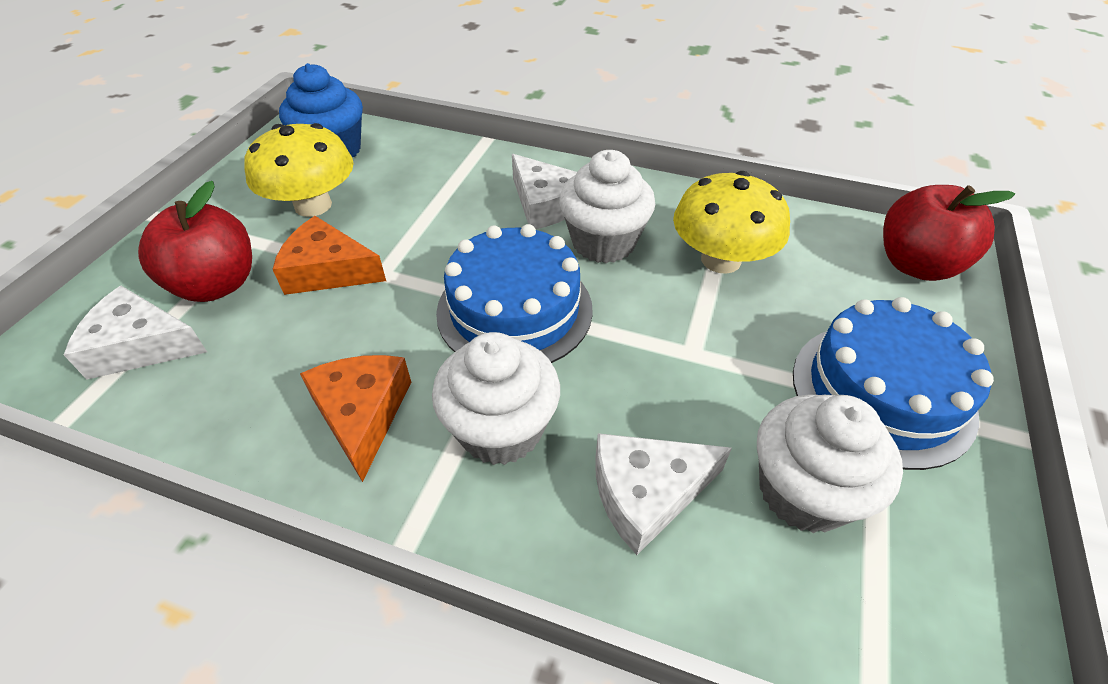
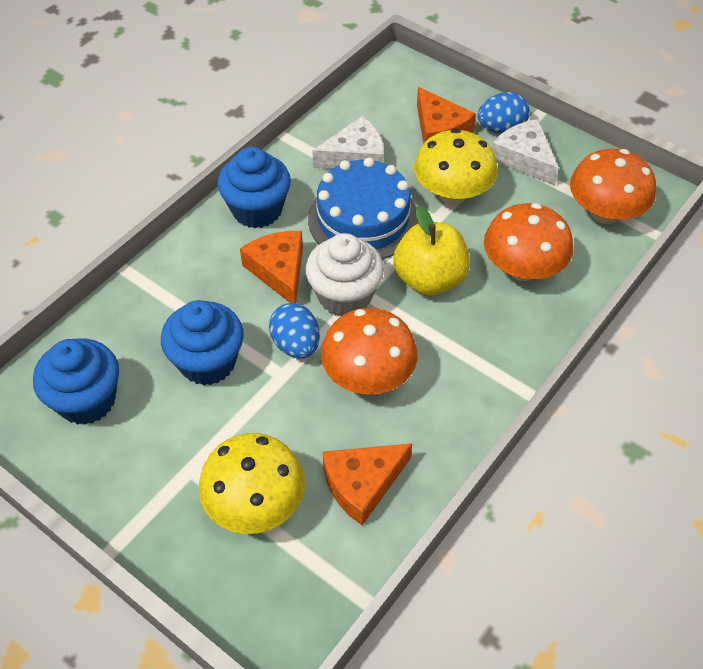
blue cake: 2 -> 1
blue cupcake: 1 -> 3
blue egg: 0 -> 2
orange cheese: 2 -> 3
orange mushroom: 0 -> 3
red apple: 2 -> 0
white cheese: 3 -> 2
white cupcake: 3 -> 1
yellow apple: 0 -> 1

